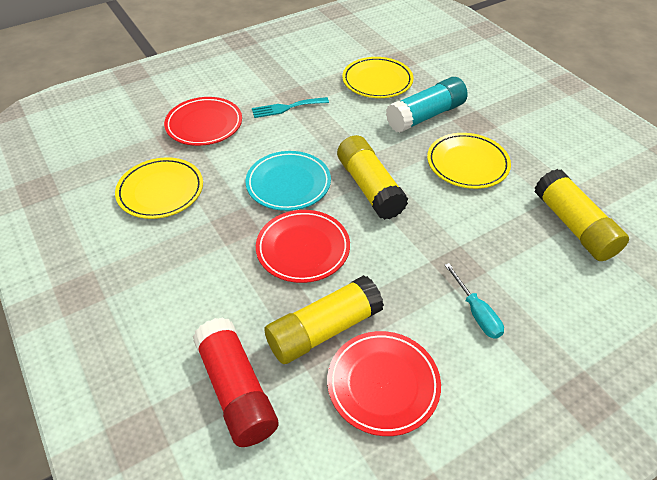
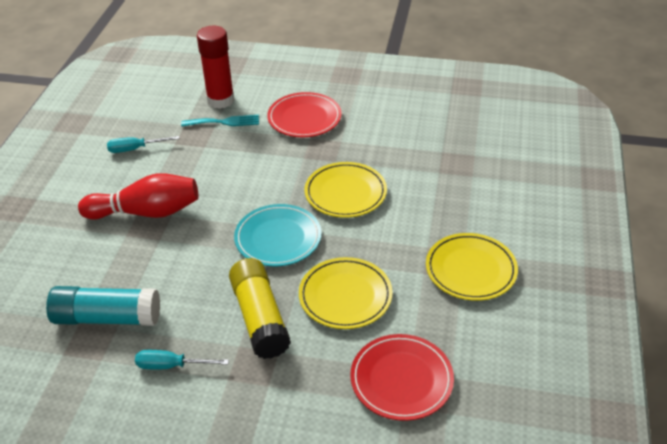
red bowling pin: 0 -> 1
red plate: 3 -> 2
turquoise screwdriver: 1 -> 2
yellow glue stick: 3 -> 1

